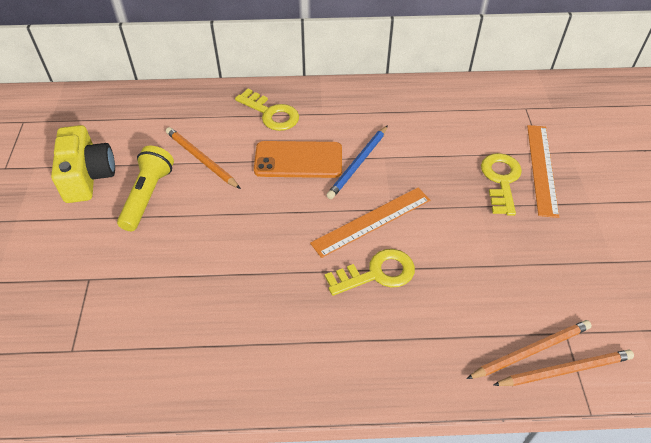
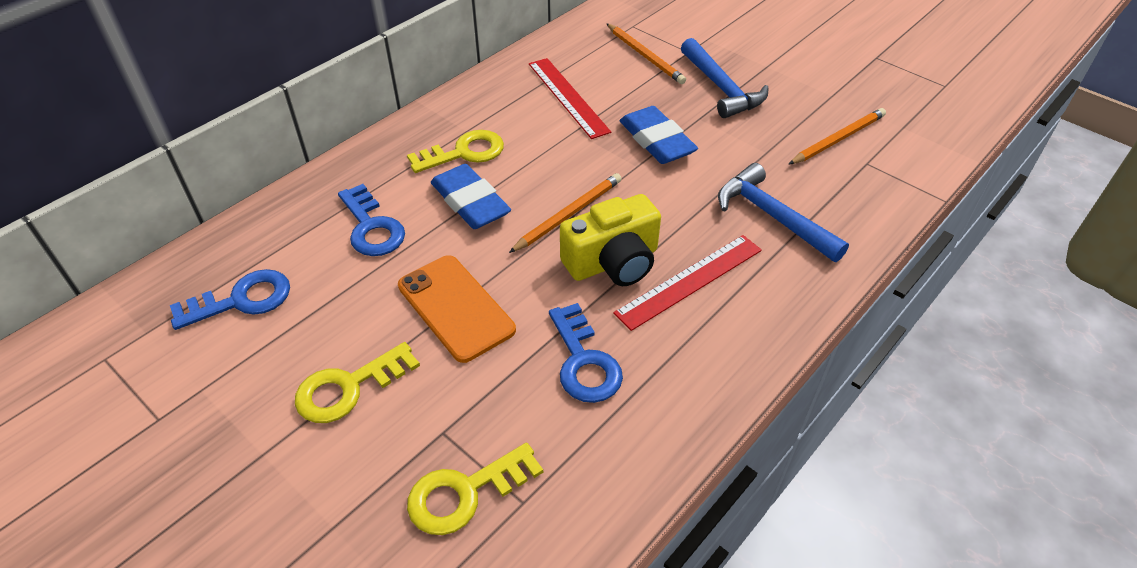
blue eraser: 0 -> 2
blue hammer: 0 -> 2
blue key: 0 -> 3
blue pencil: 1 -> 0
orange ruler: 2 -> 0
red ruler: 0 -> 2
yellow flashlight: 1 -> 0

